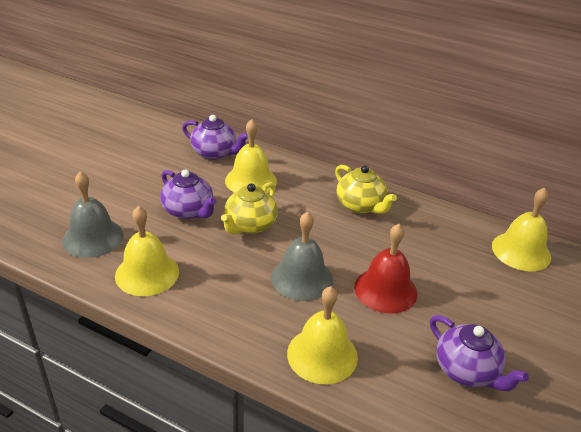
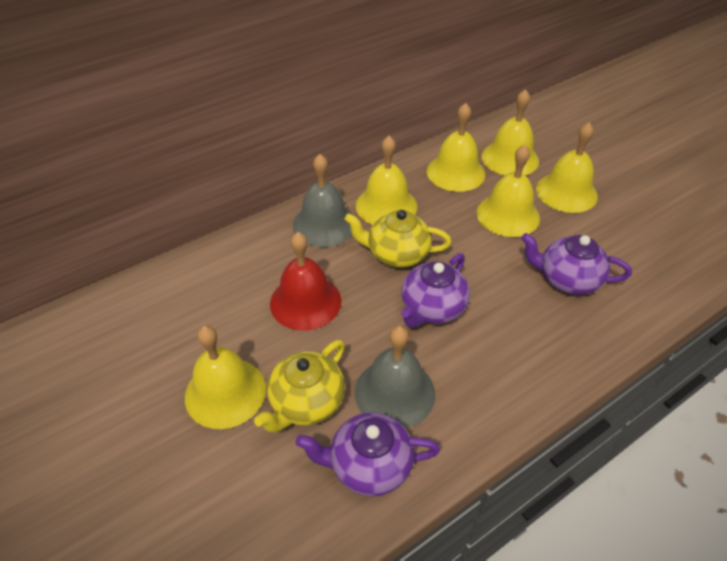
yellow bell: 4 -> 6

